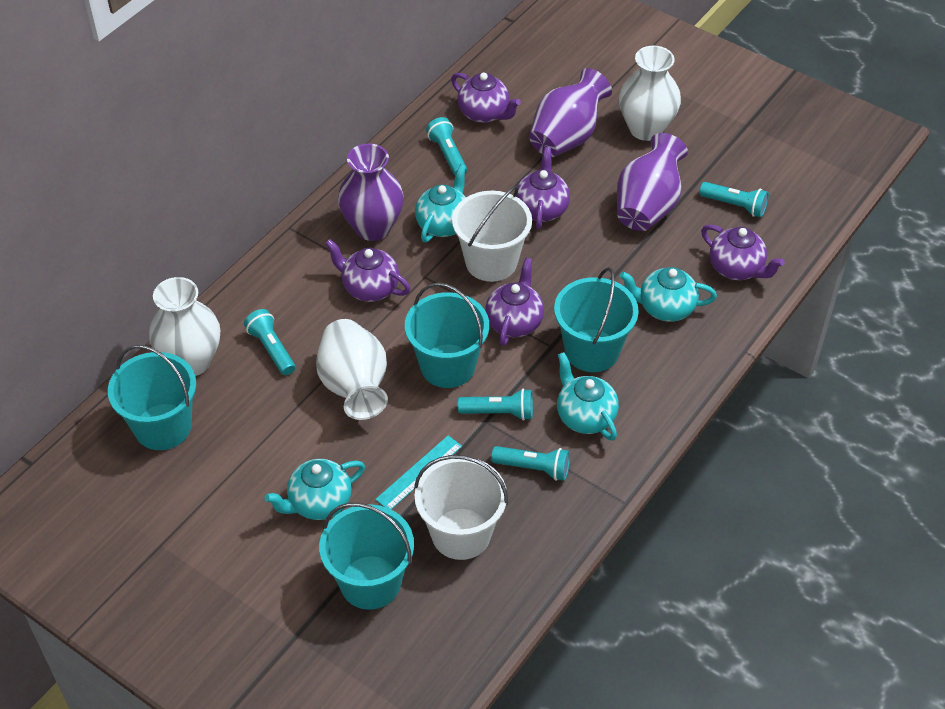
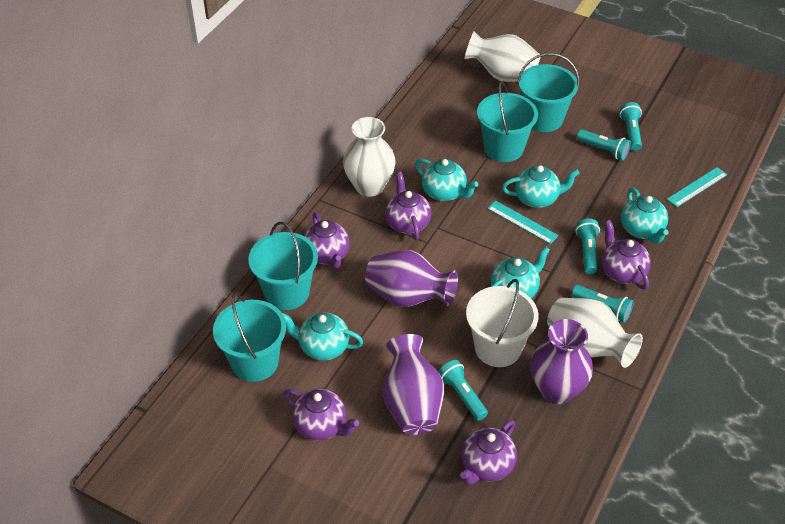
turquoise ruler: 1 -> 2
turquoise teapot: 4 -> 5
white bucket: 2 -> 1

